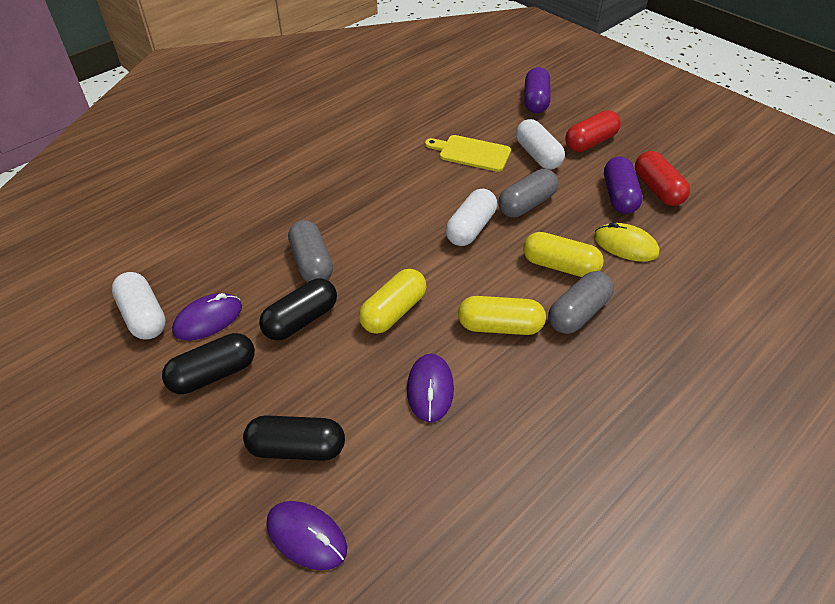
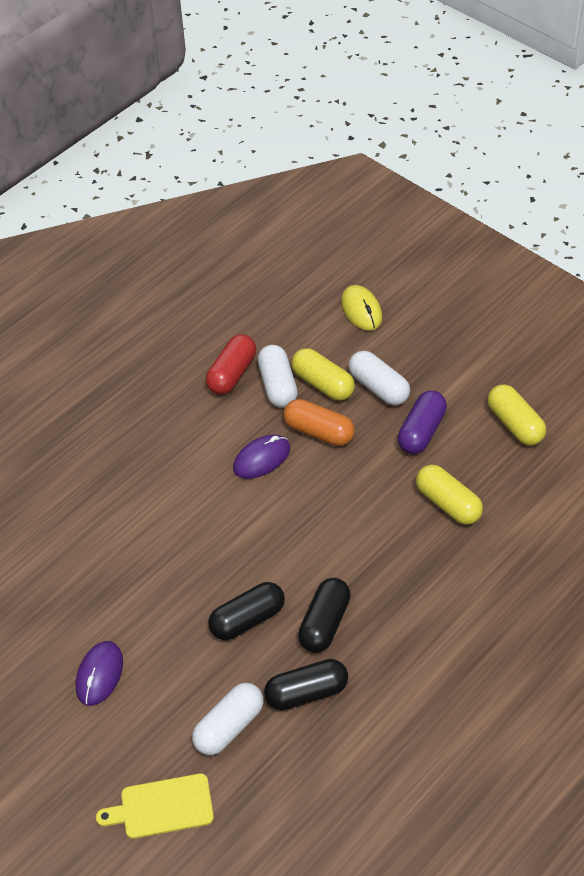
grey capsule: 3 -> 0
orange capsule: 0 -> 1
purple capsule: 2 -> 1
purple mouse: 3 -> 2
red capsule: 2 -> 1

